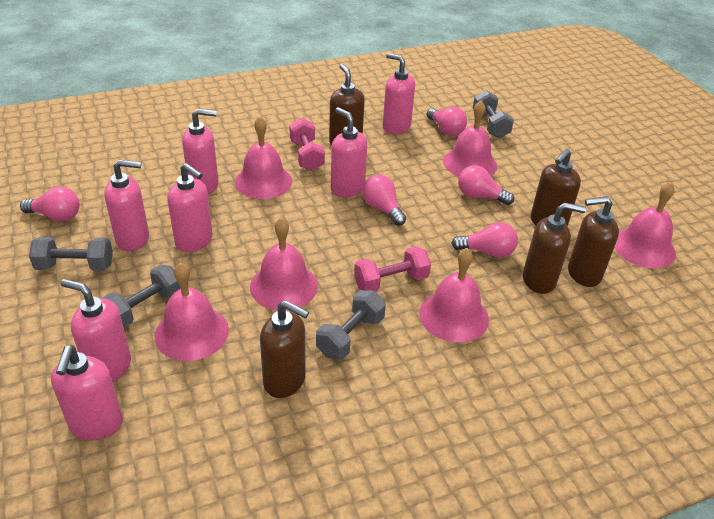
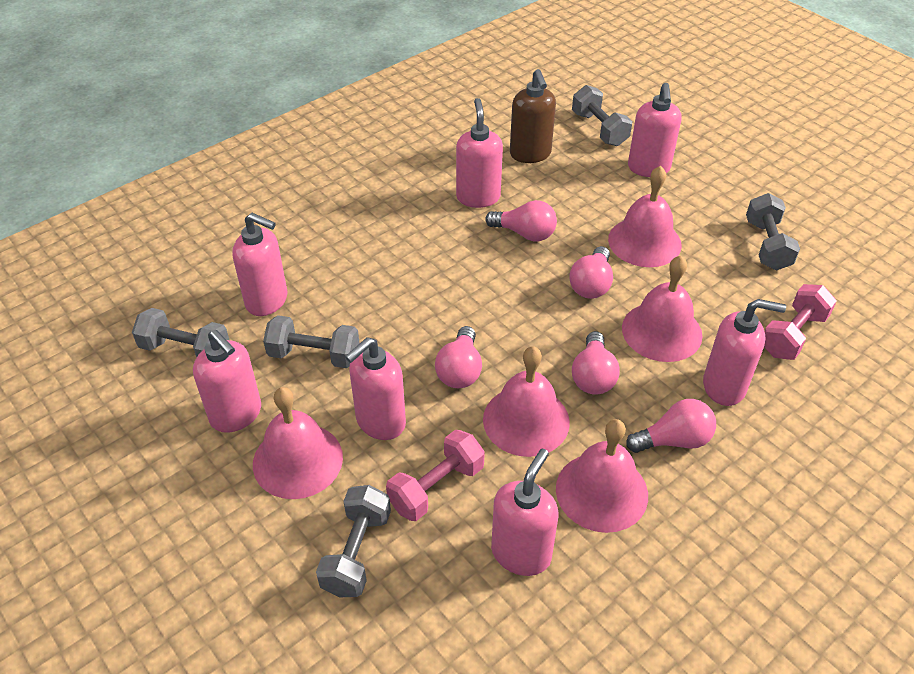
brown soap dispenser: 5 -> 1
grey dumbbell: 4 -> 5
pink bell: 6 -> 5

